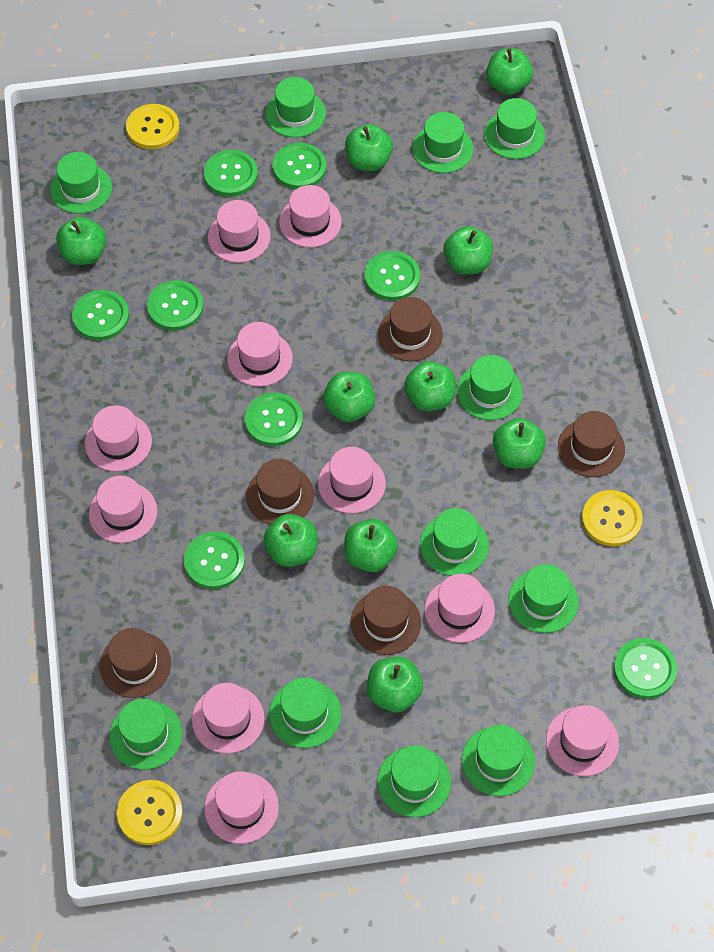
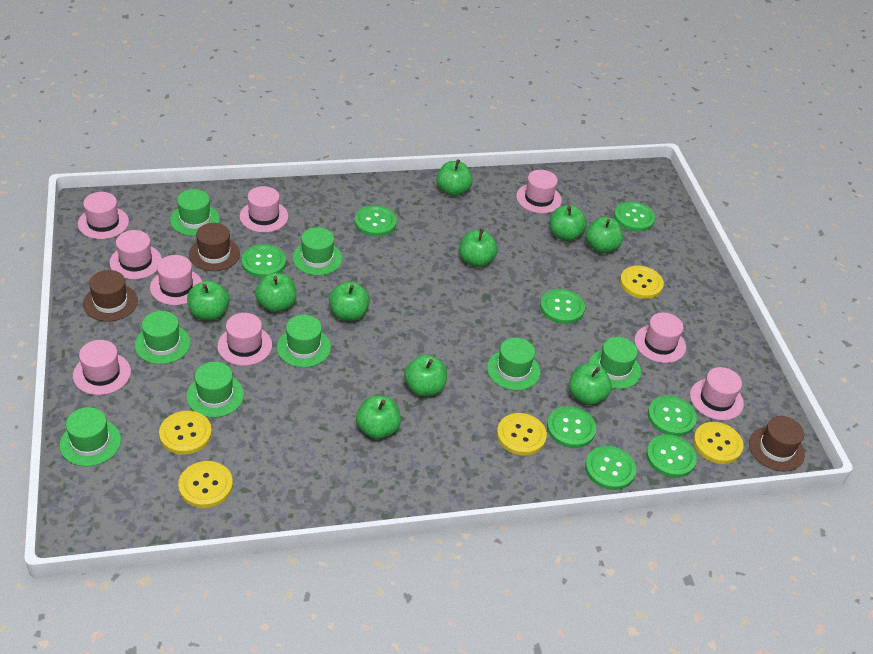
brown hat: 5 -> 3
green hat: 11 -> 8
pink hat: 10 -> 9
yellow button: 3 -> 5

